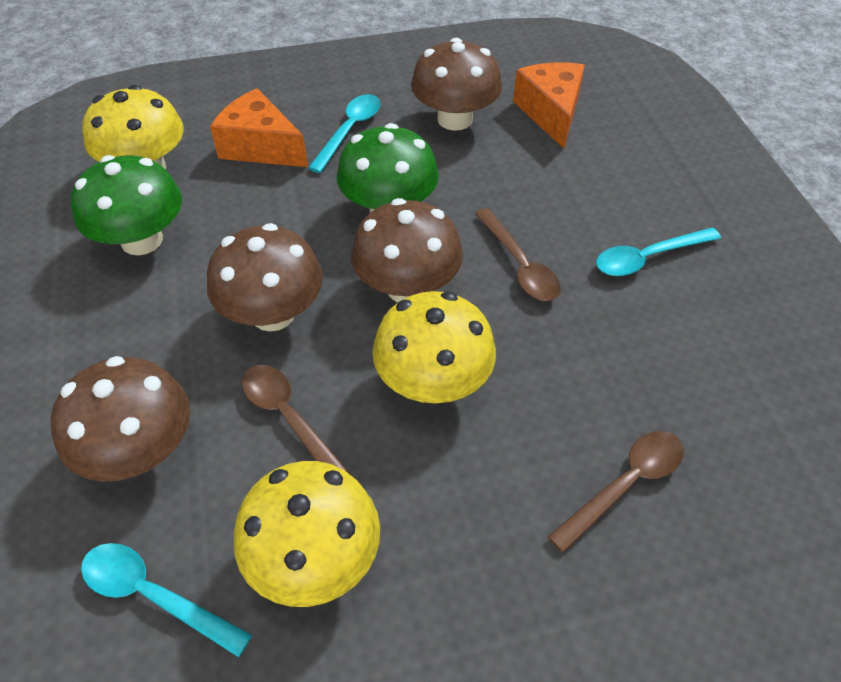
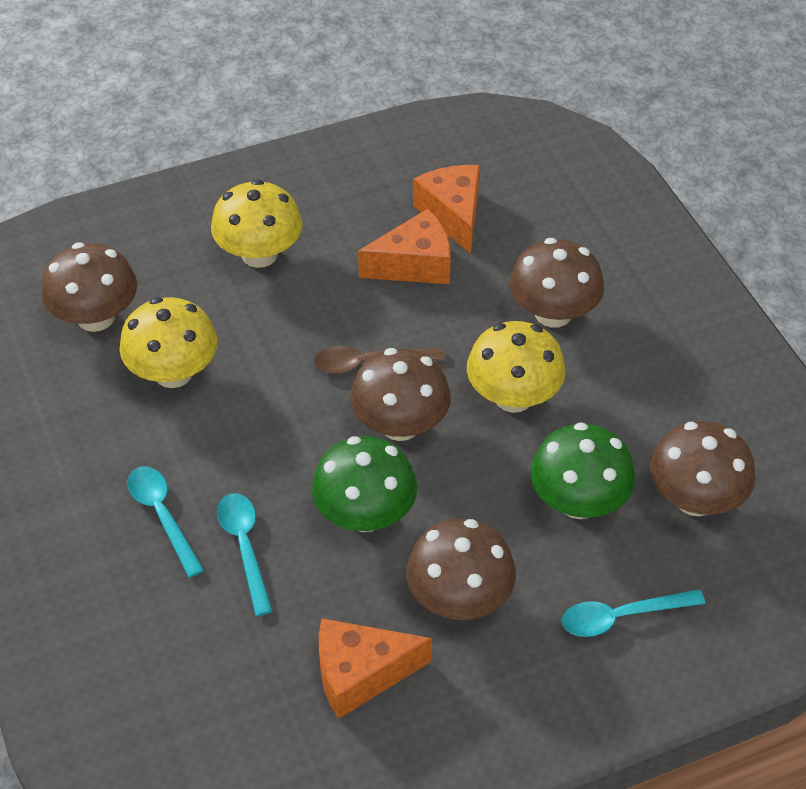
brown mushroom: 4 -> 5
brown spoon: 3 -> 1
orange cheese: 2 -> 3

